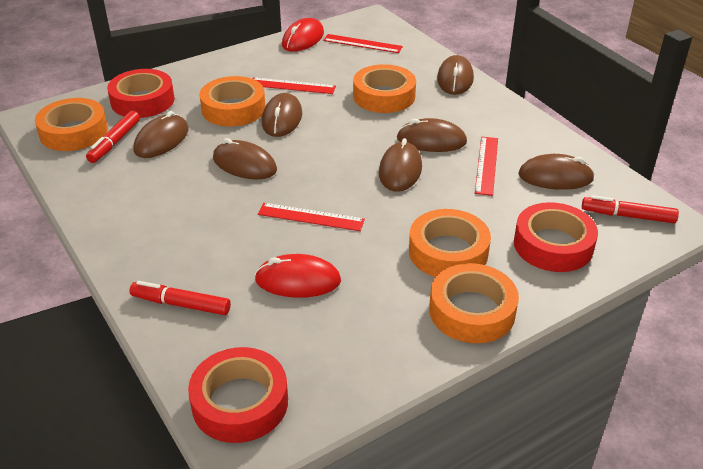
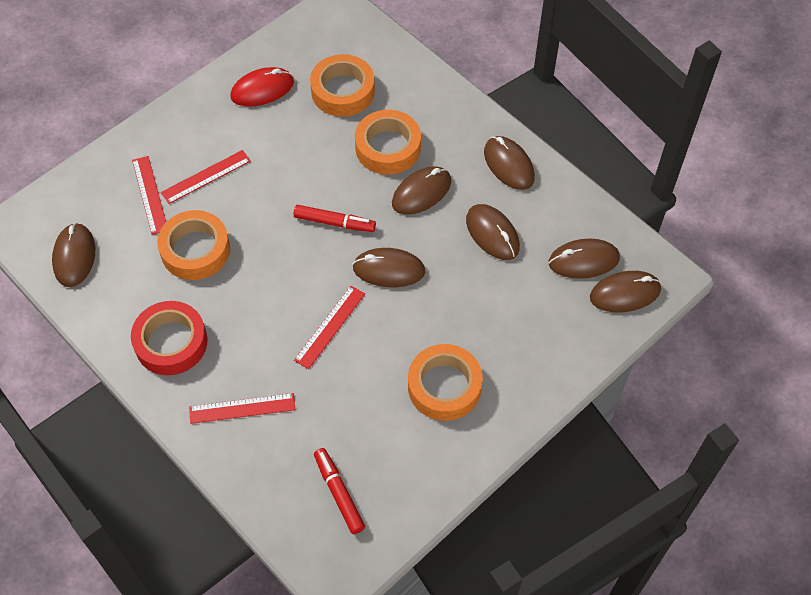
orange tape: 5 -> 4
red marker: 3 -> 2
red mouse: 2 -> 1
red tape: 3 -> 1

